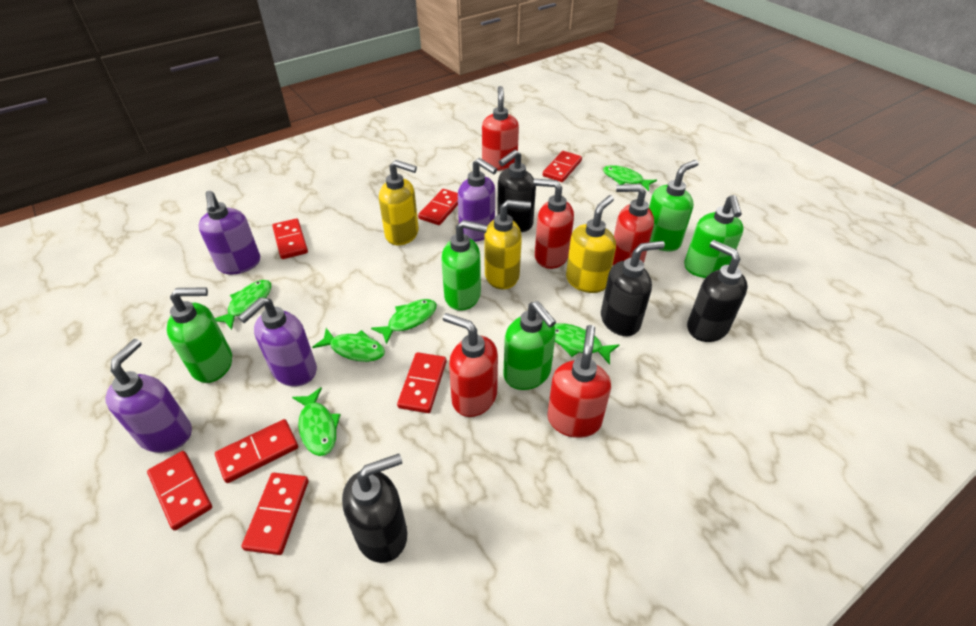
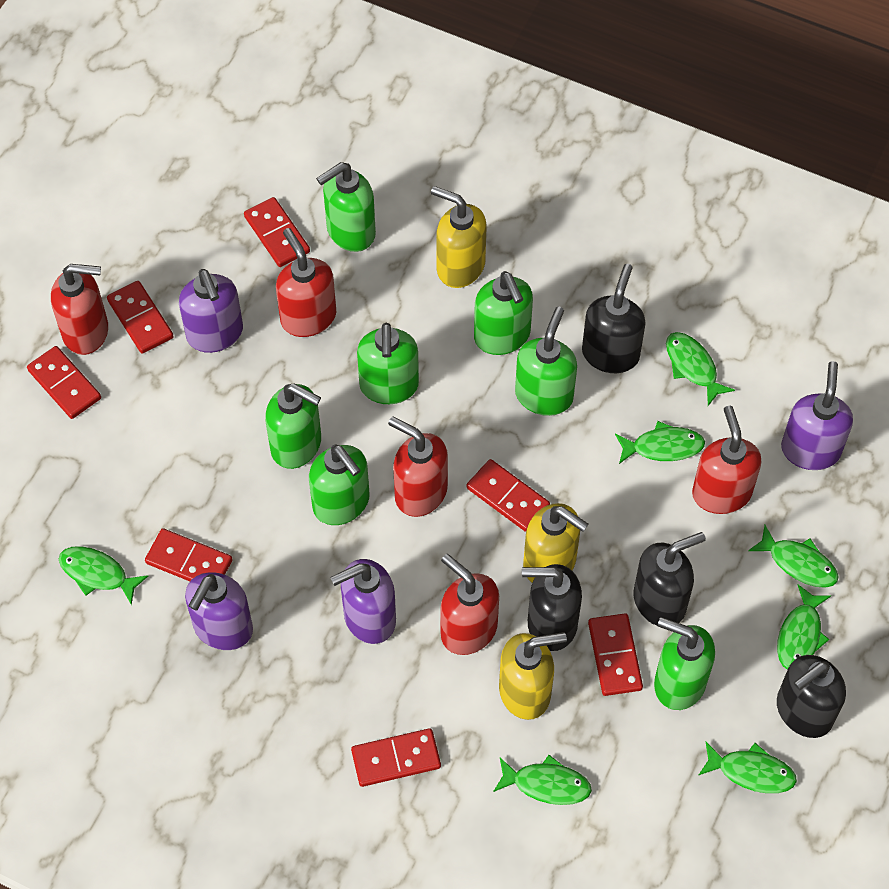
green fish: 6 -> 7
green soap dispenser: 5 -> 7

